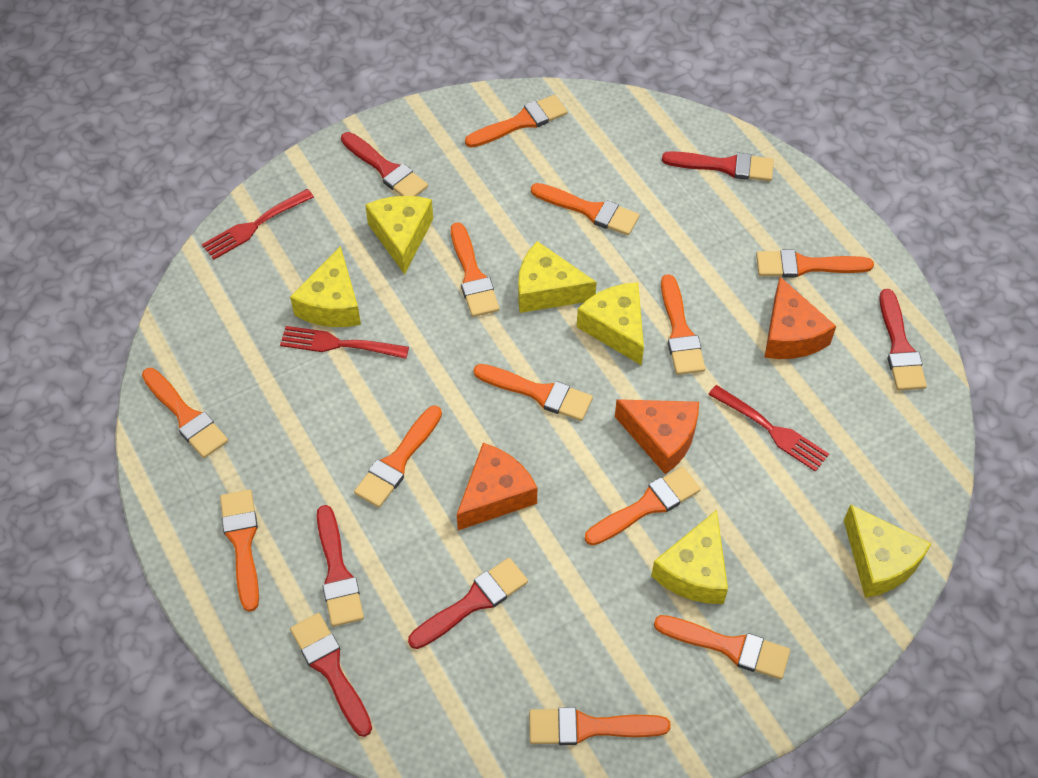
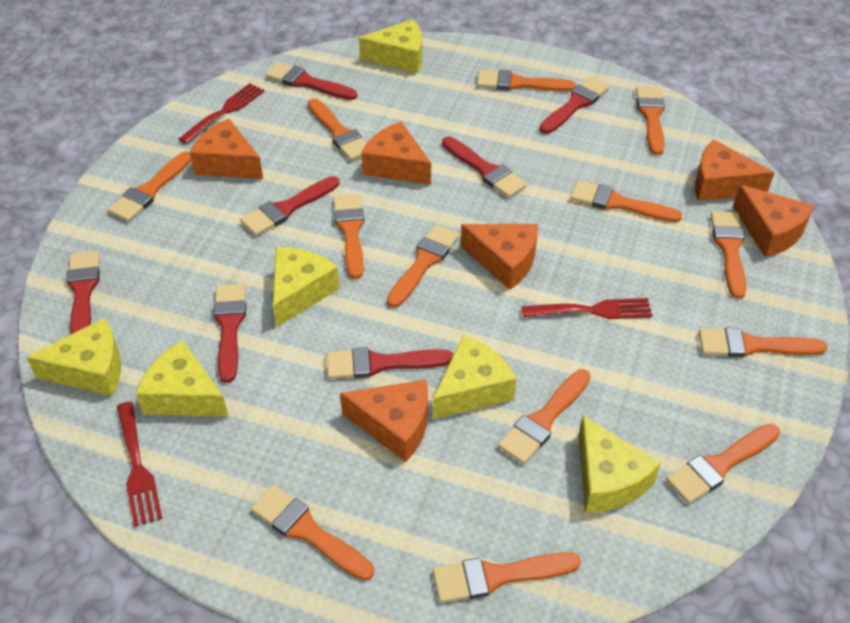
orange brush: 12 -> 13
orange cheese: 3 -> 6
red brush: 6 -> 7

